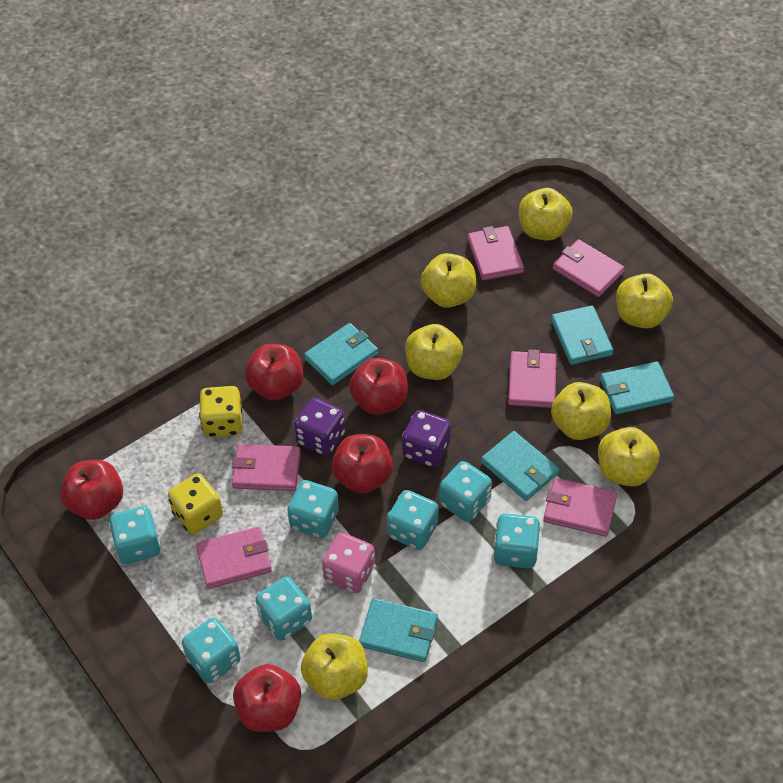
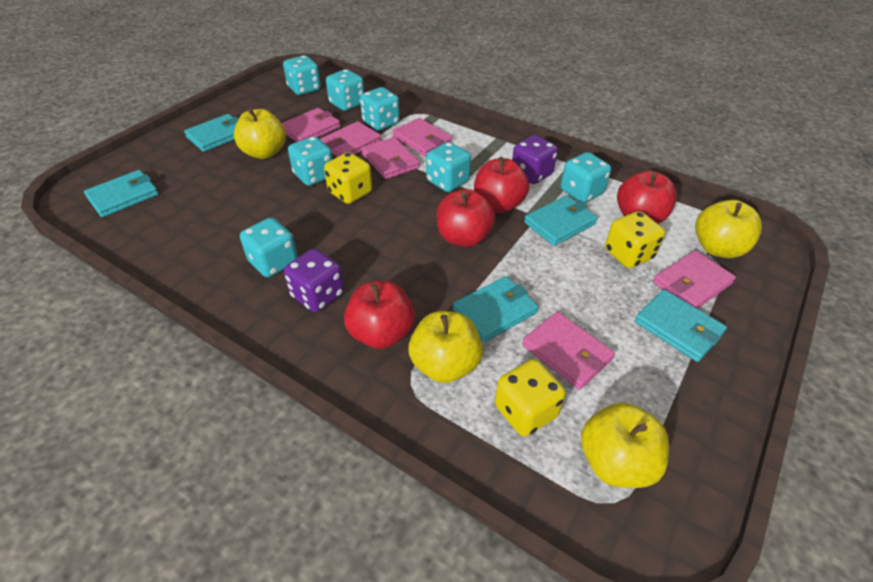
pink dice: 1 -> 0
red apple: 5 -> 4
yellow apple: 7 -> 4
yellow dice: 2 -> 3

